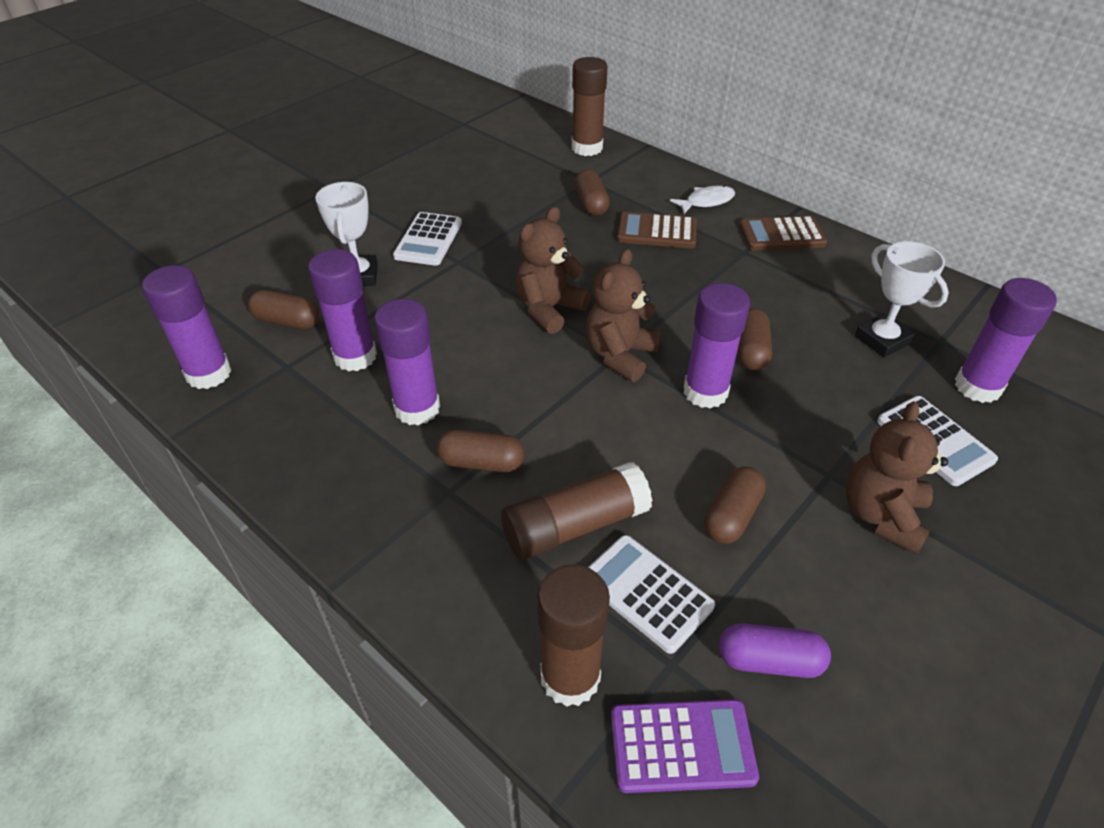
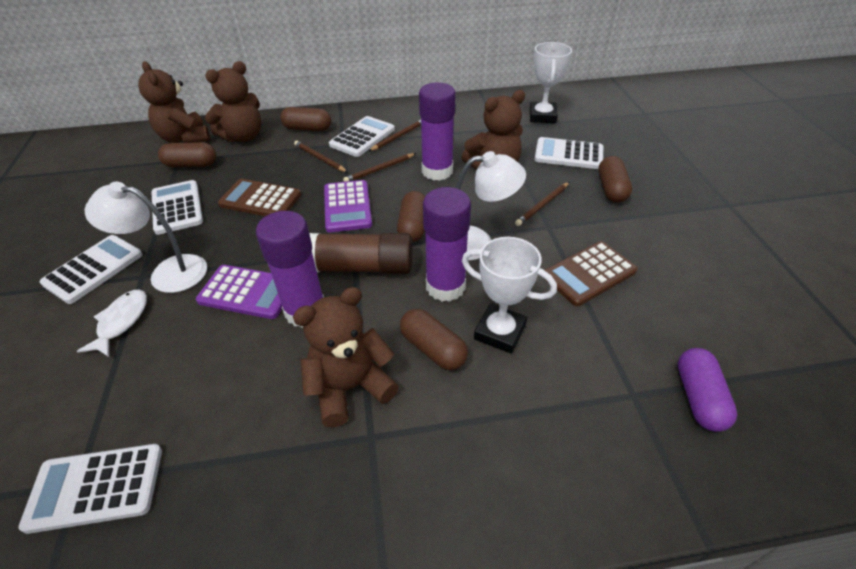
brown glue stick: 3 -> 1
brown pencil: 0 -> 4
brown teddy bear: 3 -> 4
purple calculator: 1 -> 2
purple glue stick: 5 -> 3
white calculator: 3 -> 5
white lamp: 0 -> 2

